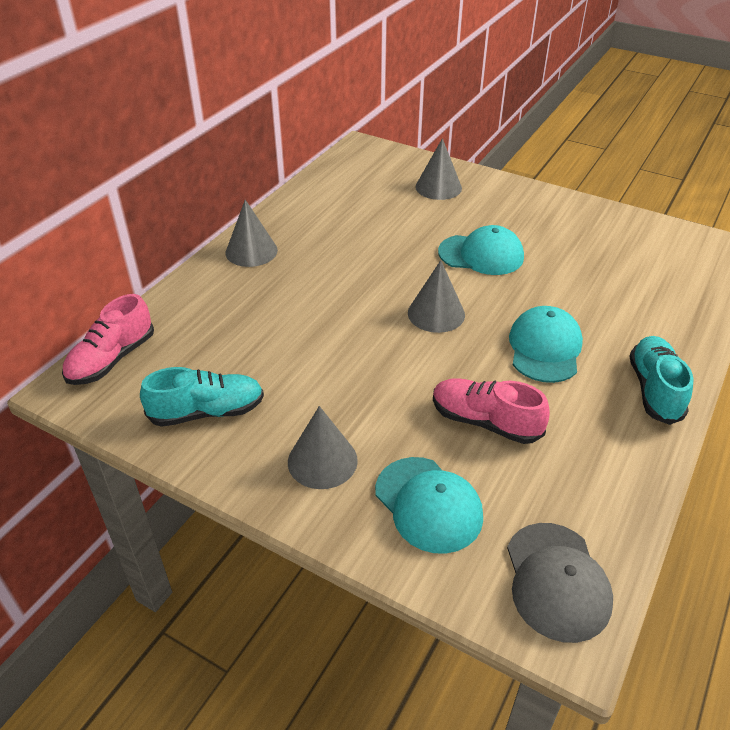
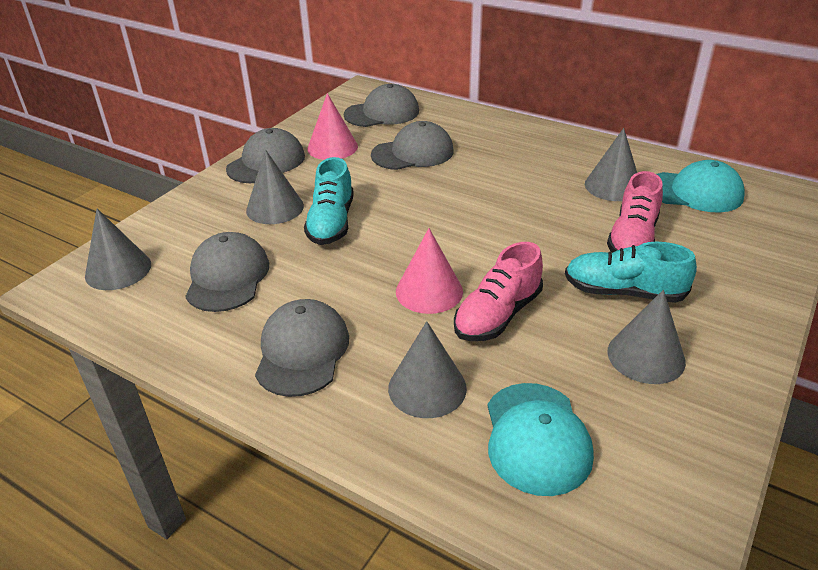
grey cap: 1 -> 5
grey cone: 4 -> 5
pink cone: 0 -> 2
turquoise cap: 3 -> 2

